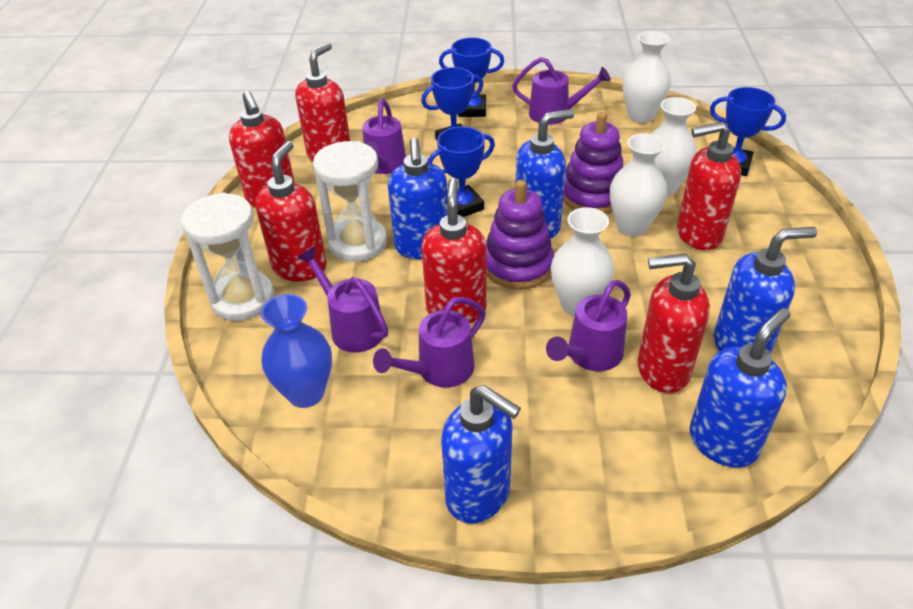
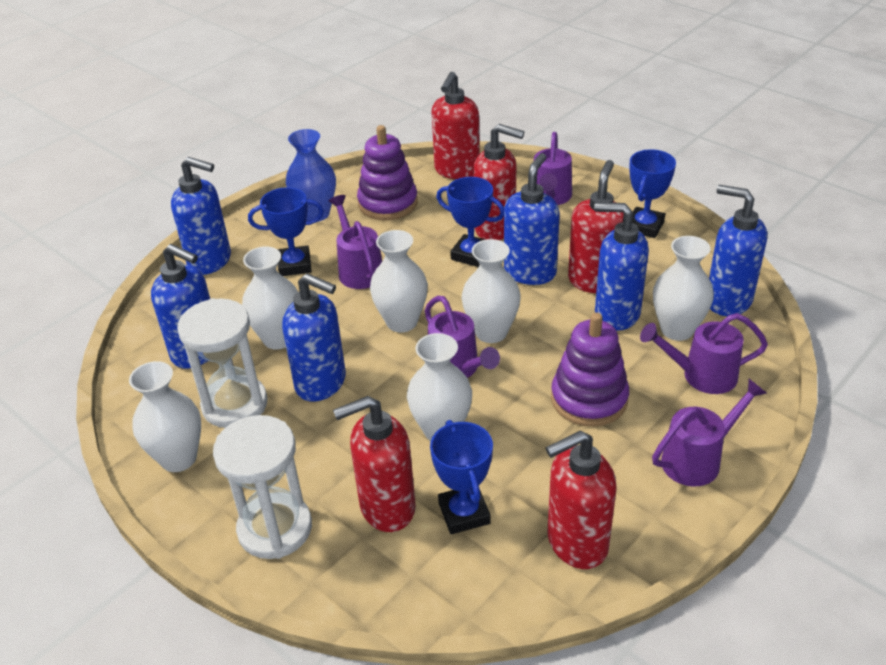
blue soap dispenser: 5 -> 6
red soap dispenser: 6 -> 5
white vase: 4 -> 6

